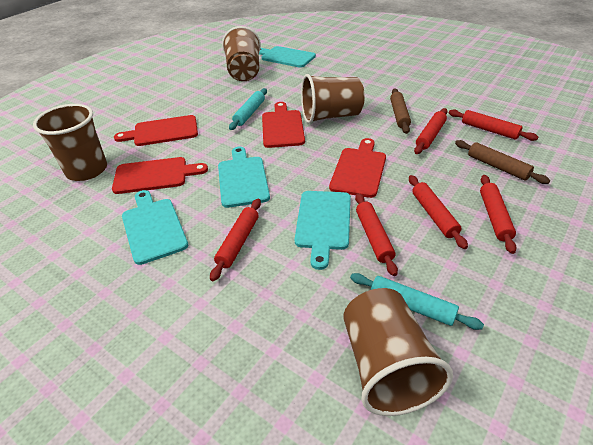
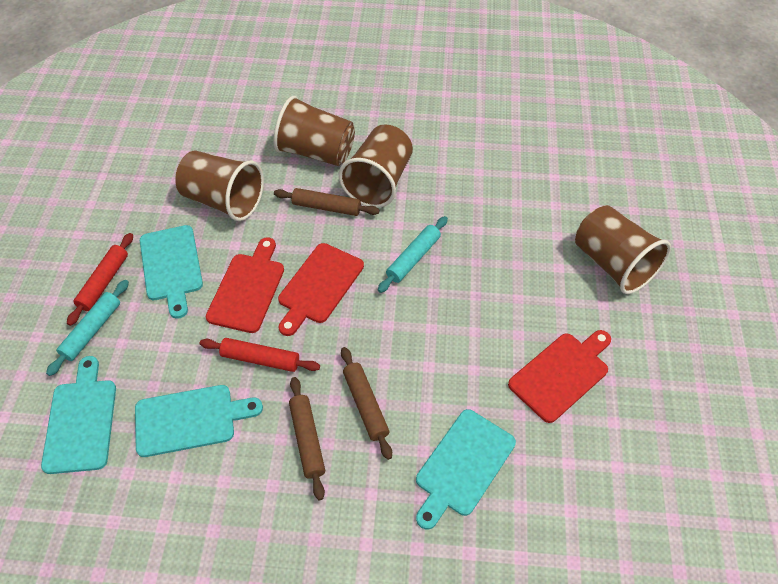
brown rolling pin: 2 -> 3
red cutting board: 4 -> 3
red rolling pin: 6 -> 2

